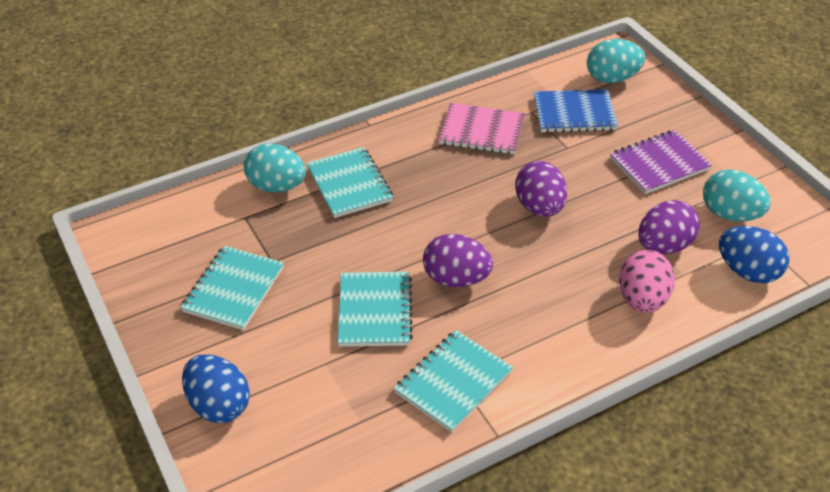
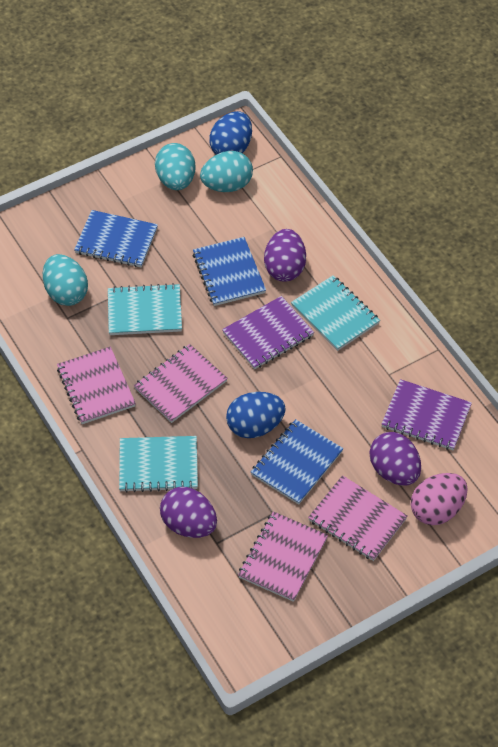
blue notebook: 1 -> 3
pink notebook: 1 -> 4
purple notebook: 1 -> 2
turquoise notebook: 4 -> 3

